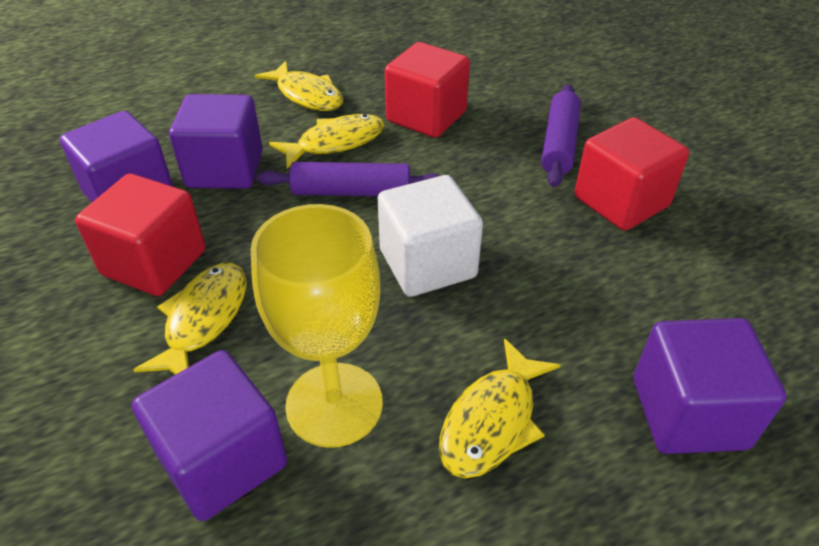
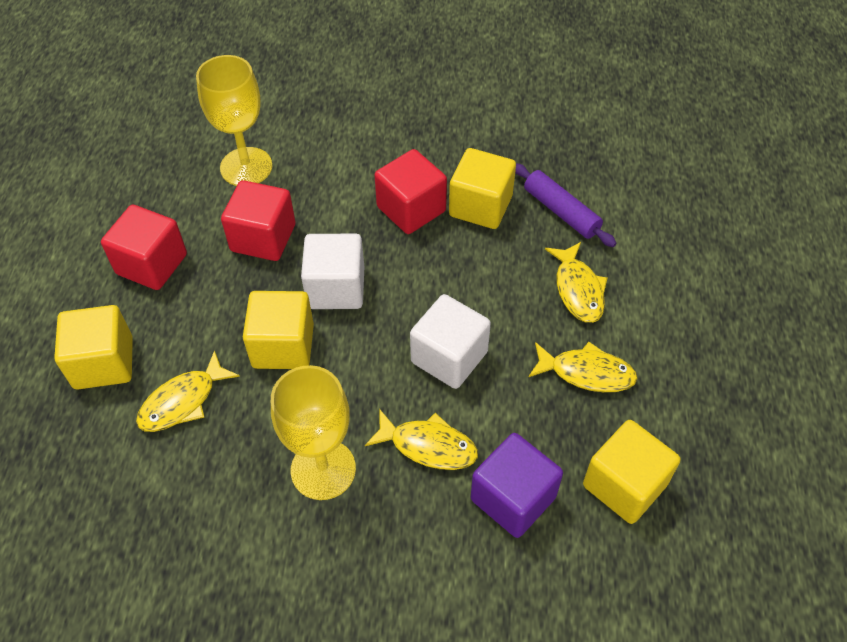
purple cube: 4 -> 1
purple rolling pin: 2 -> 1
white cube: 1 -> 2
yellow cube: 0 -> 4
yellow goblet: 1 -> 2

